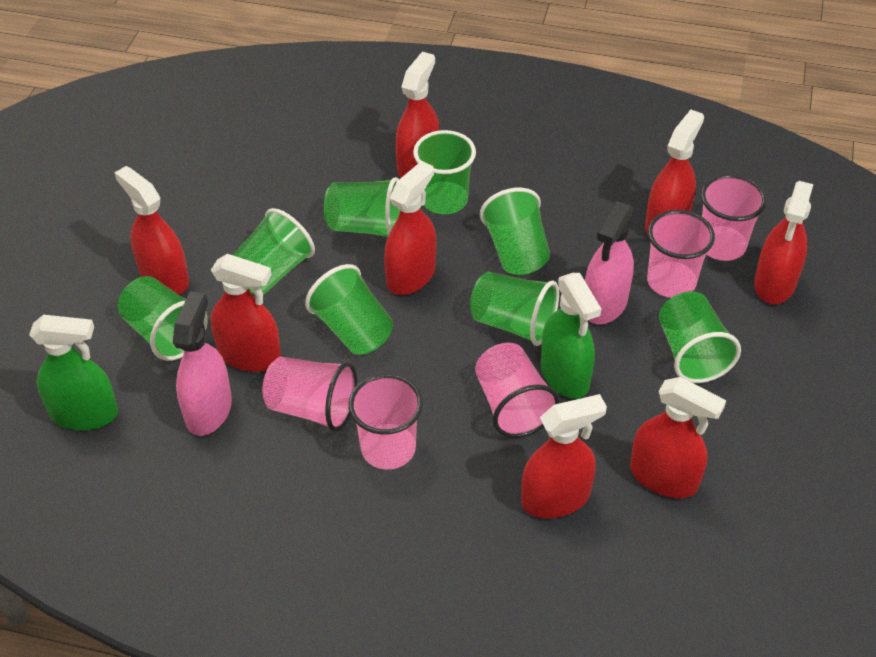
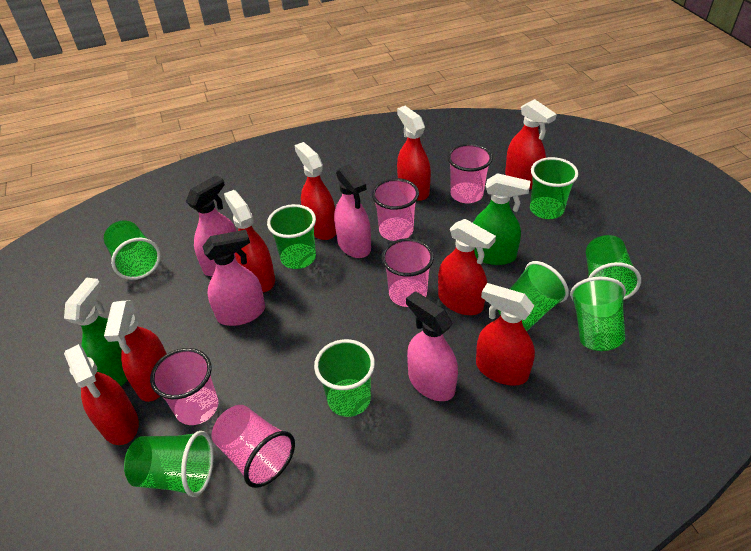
pink spray bottle: 2 -> 4

